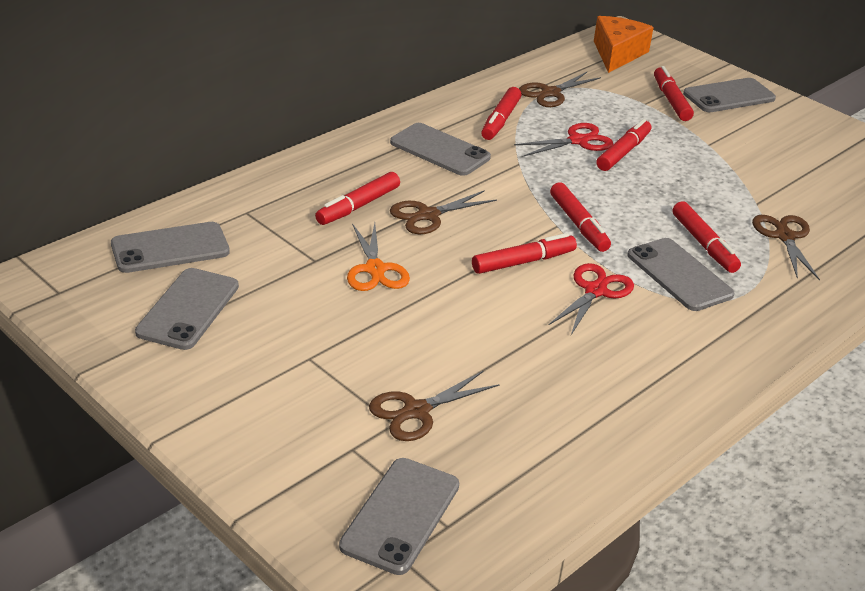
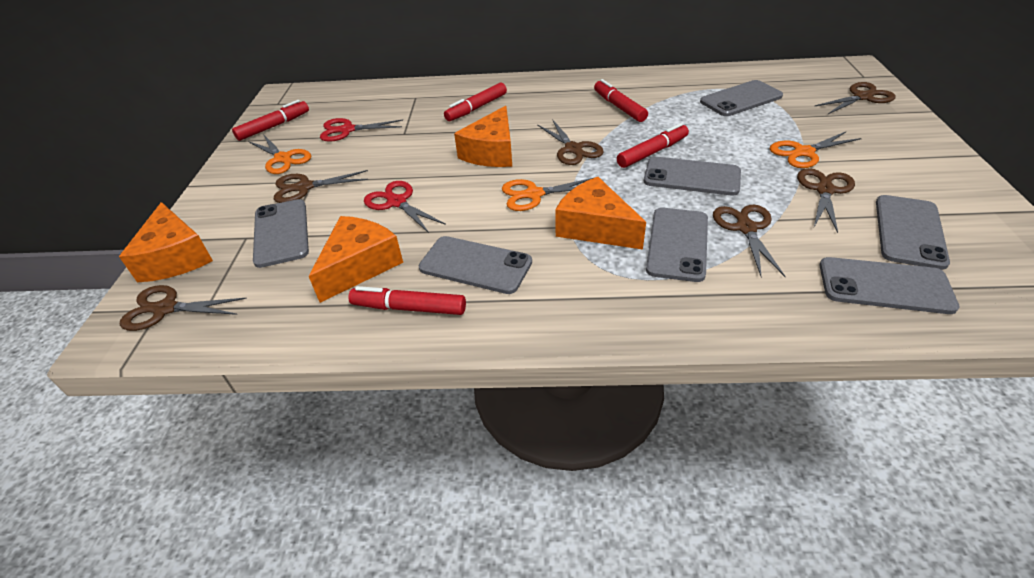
brown scissors: 4 -> 6
grey phone: 6 -> 7
orange cheese: 1 -> 4
orange scissors: 1 -> 3
red marker: 7 -> 5

